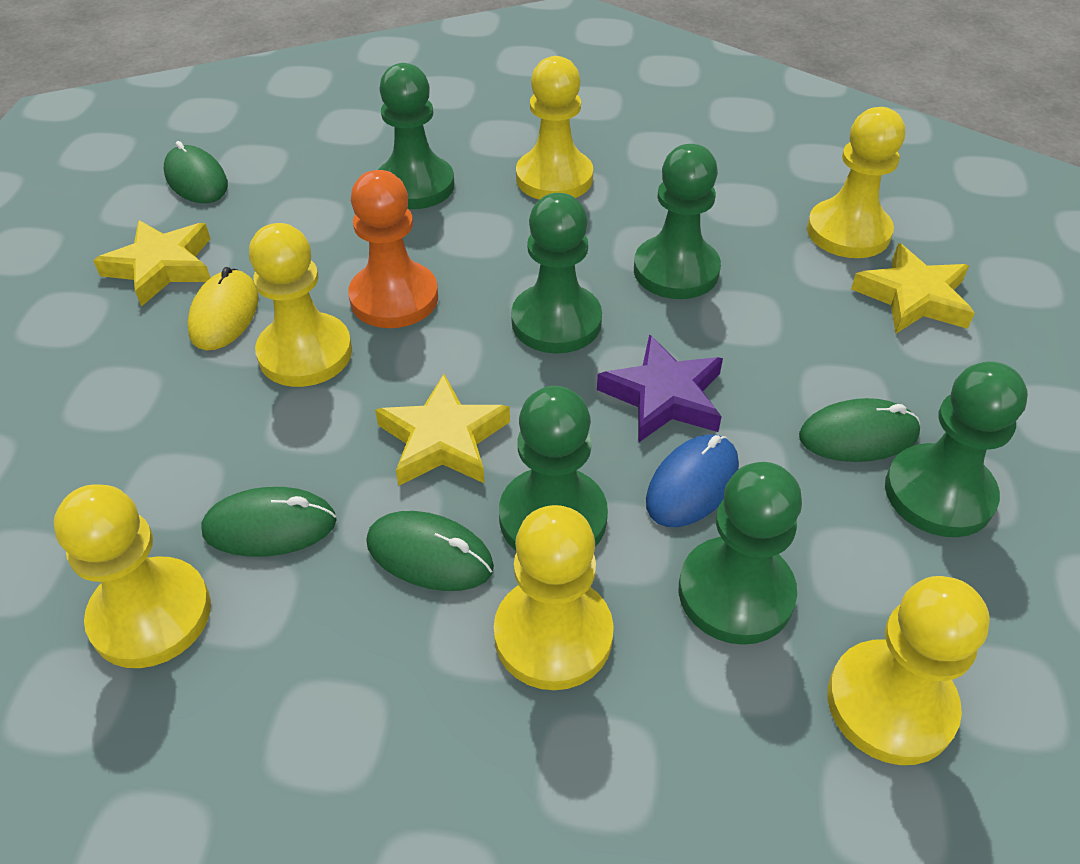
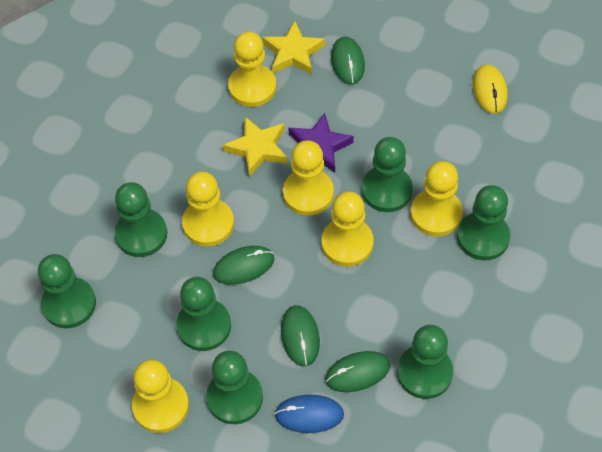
green pawn: 6 -> 7
orange pawn: 1 -> 0
yellow star: 3 -> 2

